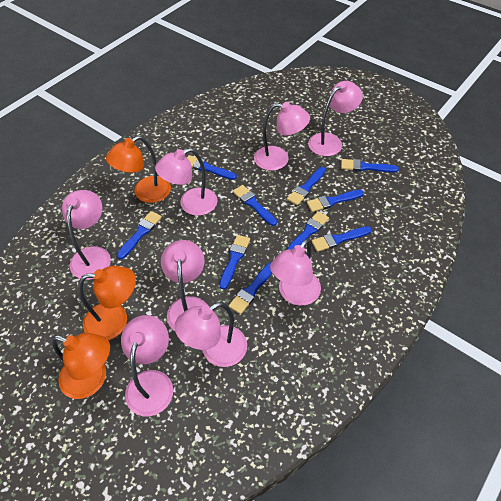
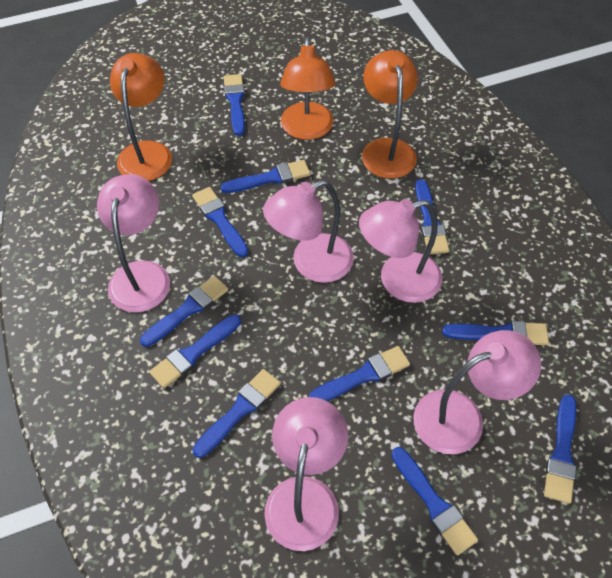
blue brush: 10 -> 11
pink lamp: 8 -> 5

